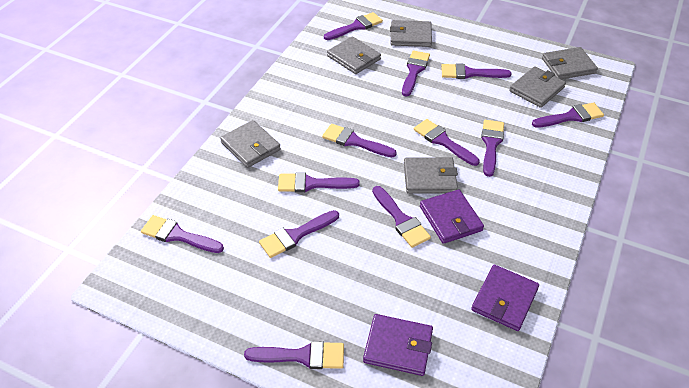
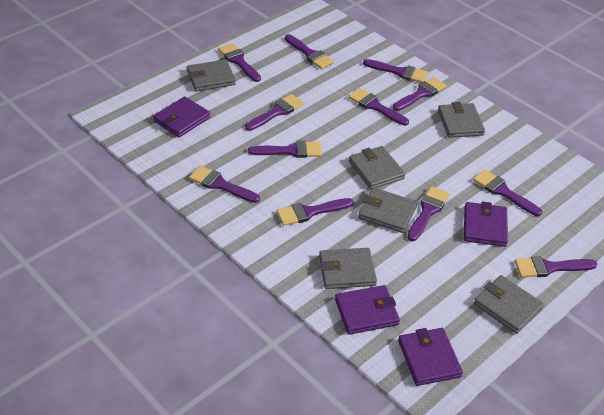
purple wallet: 3 -> 4

